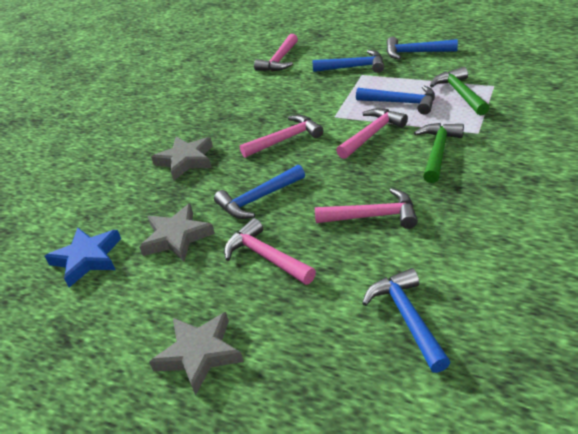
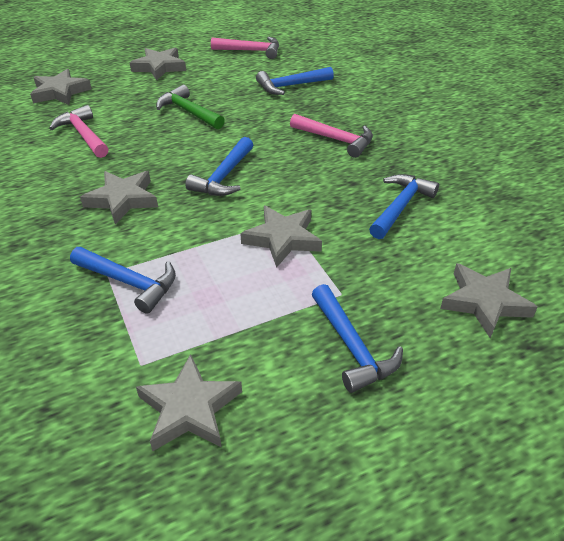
blue star: 1 -> 0
green hammer: 2 -> 1
grey star: 3 -> 6
pink hammer: 5 -> 3

